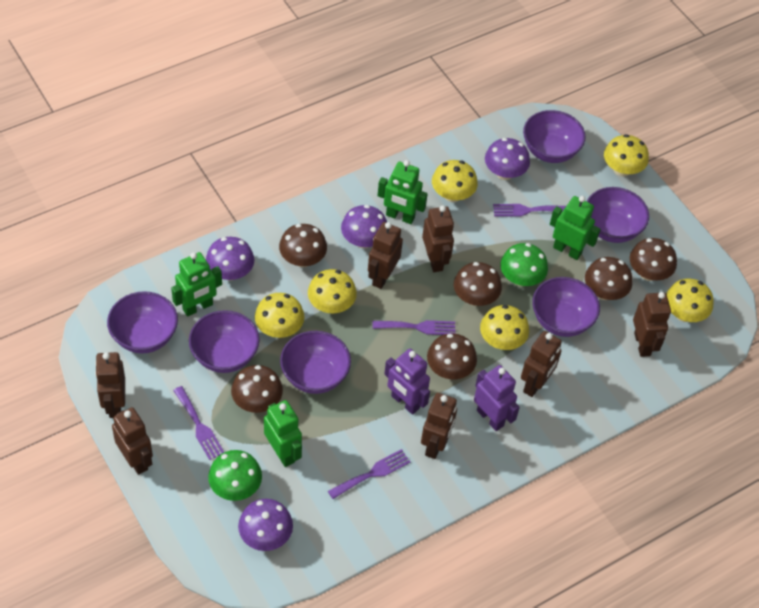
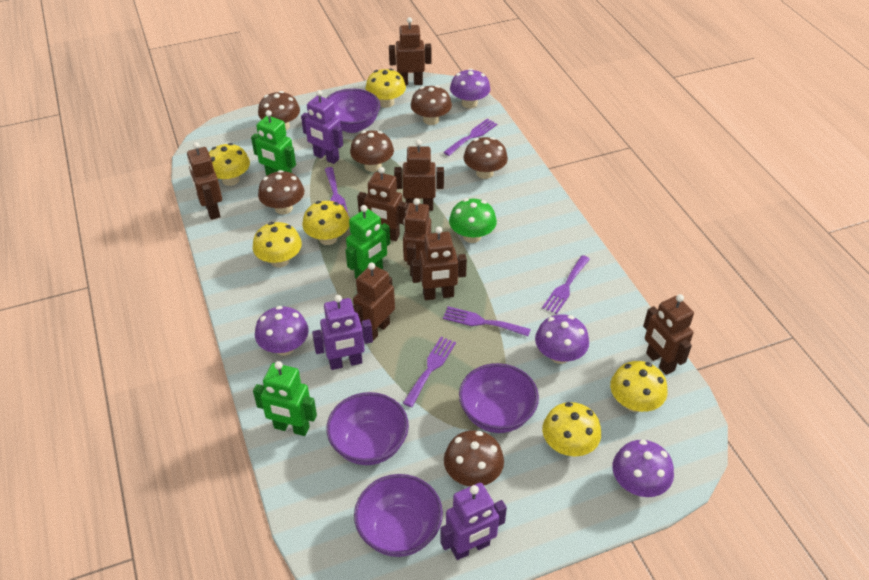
brown robot: 7 -> 8
green mushroom: 2 -> 1
green robot: 4 -> 3
purple bowl: 6 -> 4
purple fork: 4 -> 5
purple robot: 2 -> 3

